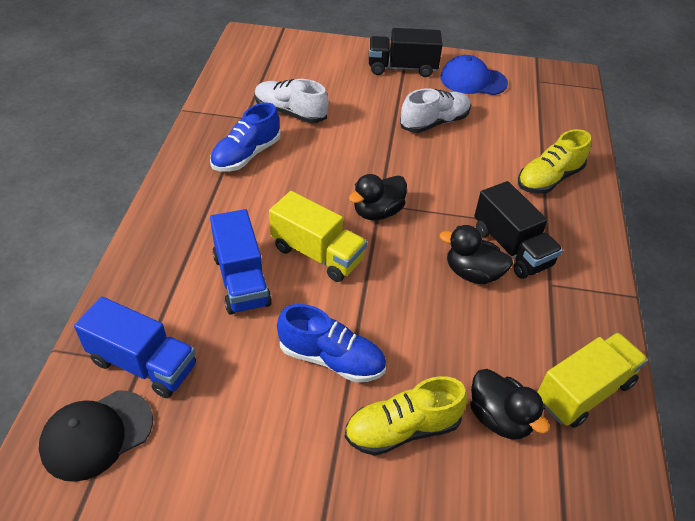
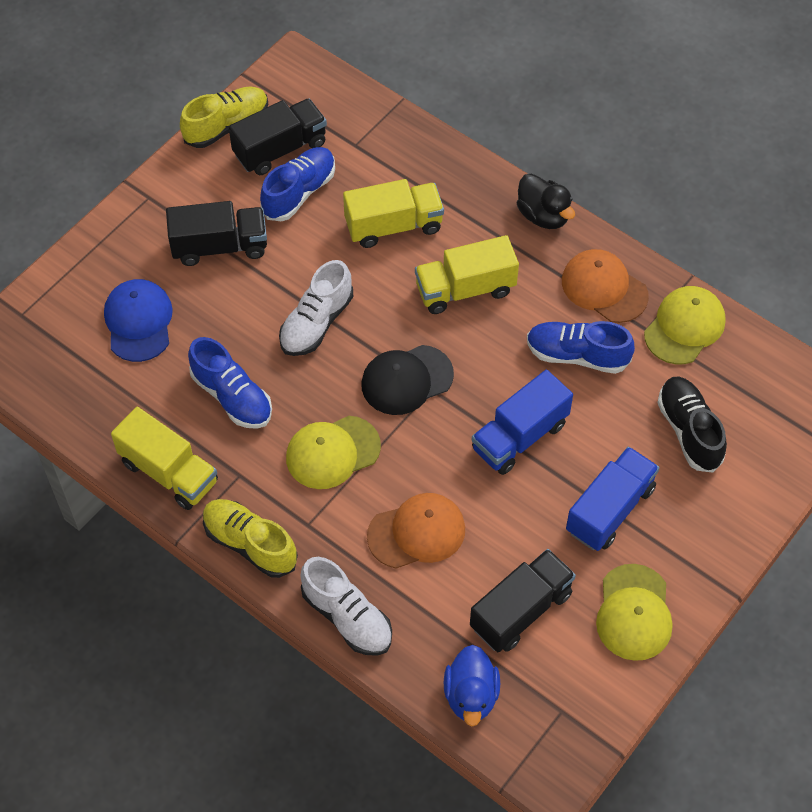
black duck: 3 -> 1
black shoe: 0 -> 1
black truck: 2 -> 3
blue duck: 0 -> 1
blue shoe: 2 -> 3
orange cap: 0 -> 2
yellow cap: 0 -> 3
yellow truck: 2 -> 3

